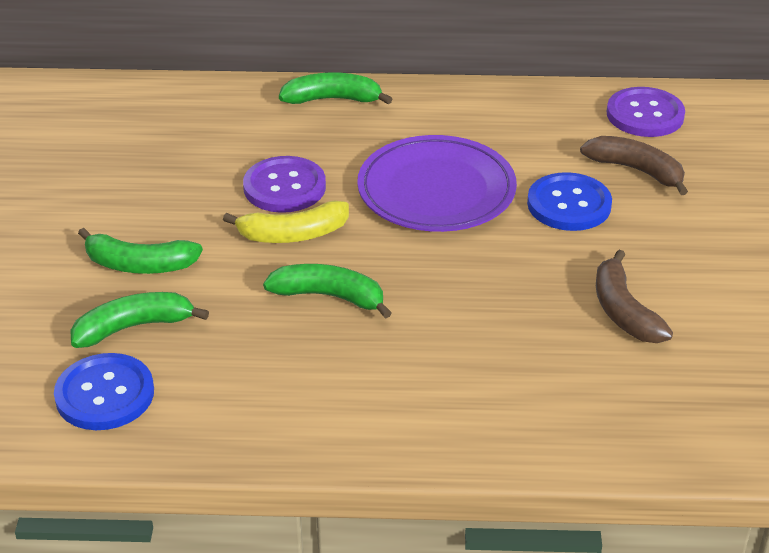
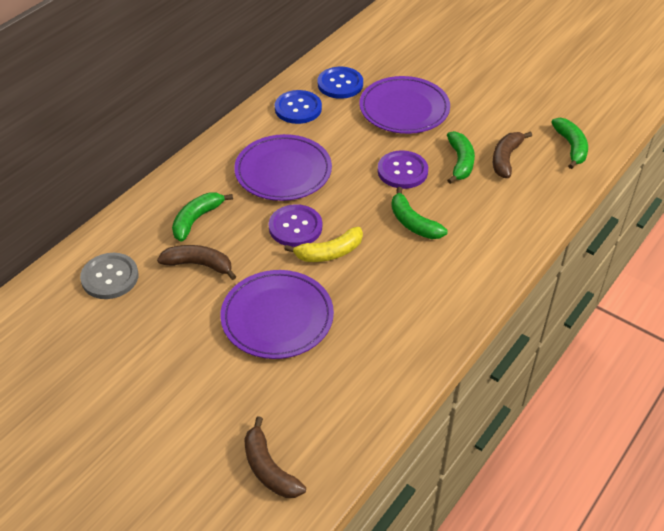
brown banana: 2 -> 3
grey button: 0 -> 1
purple plate: 1 -> 3

